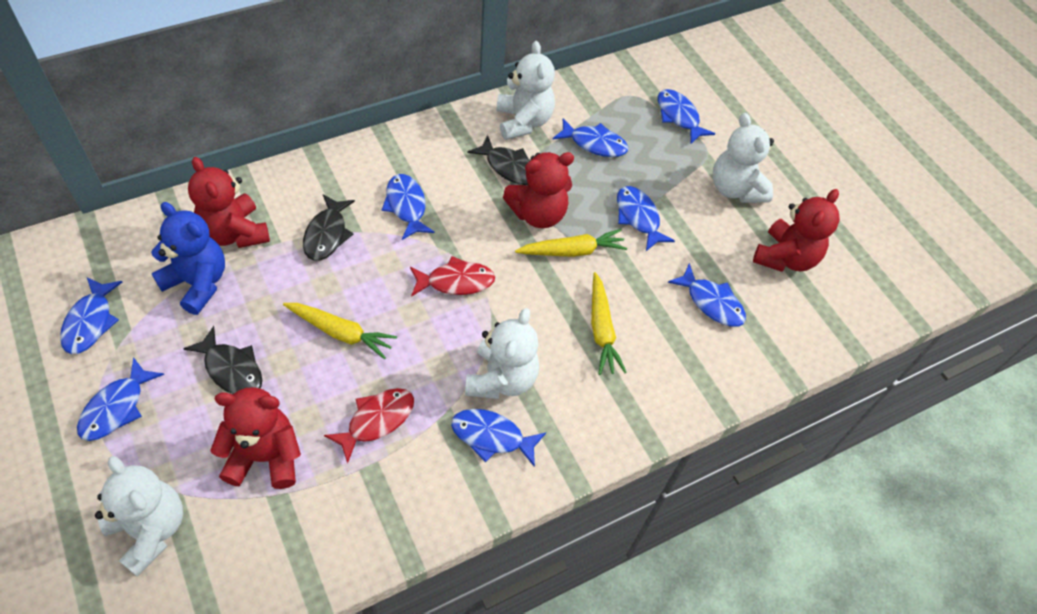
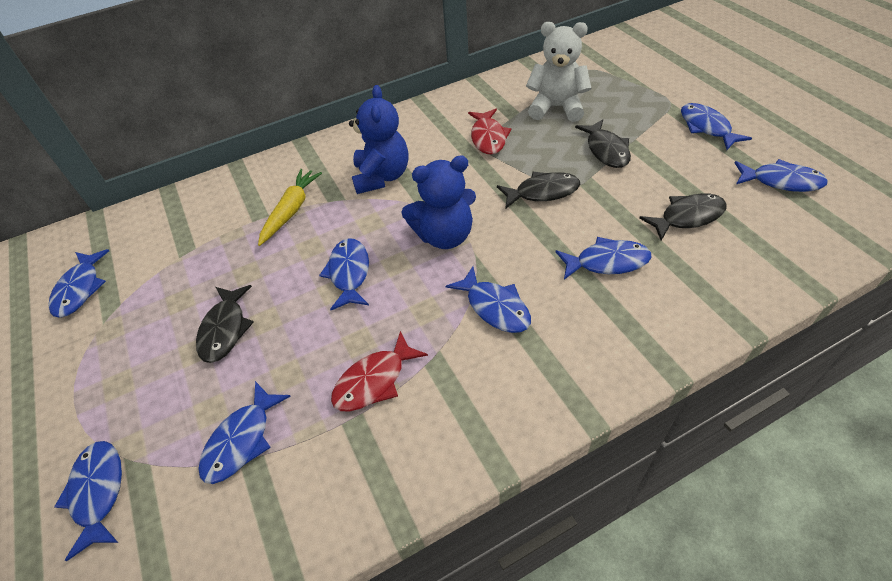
black fish: 3 -> 4
blue teddy bear: 1 -> 2
red teddy bear: 4 -> 0
white teddy bear: 4 -> 1
yellow carrot: 3 -> 1

